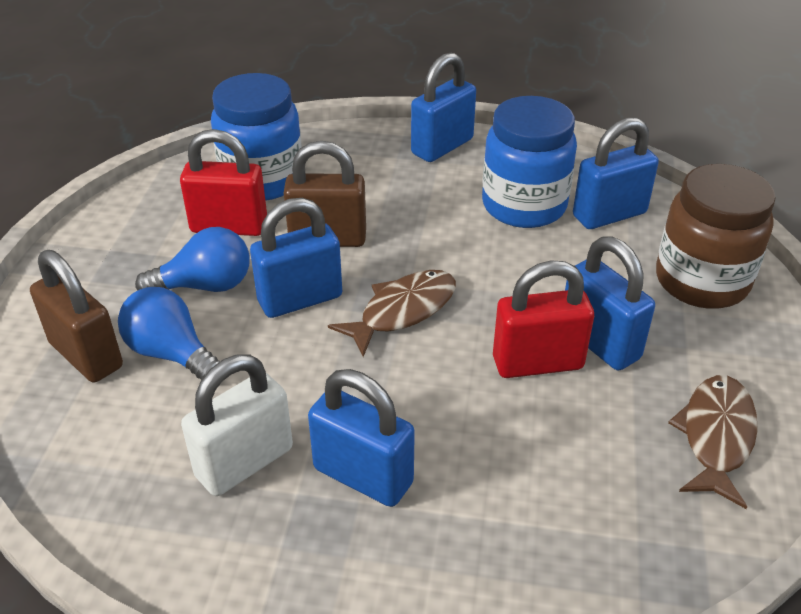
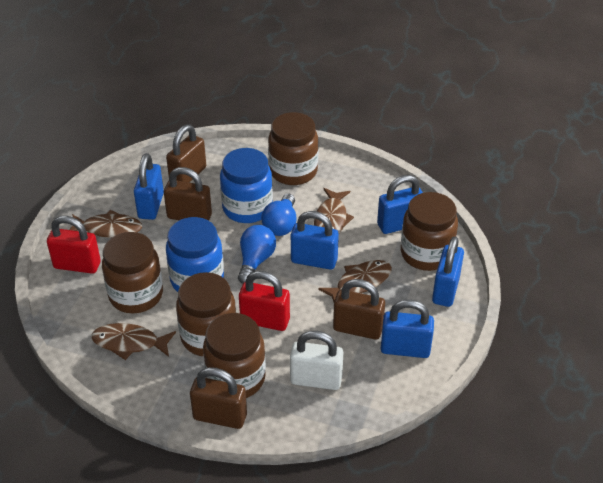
brown fish: 2 -> 4
brown jar: 1 -> 5
brown padlock: 2 -> 4

